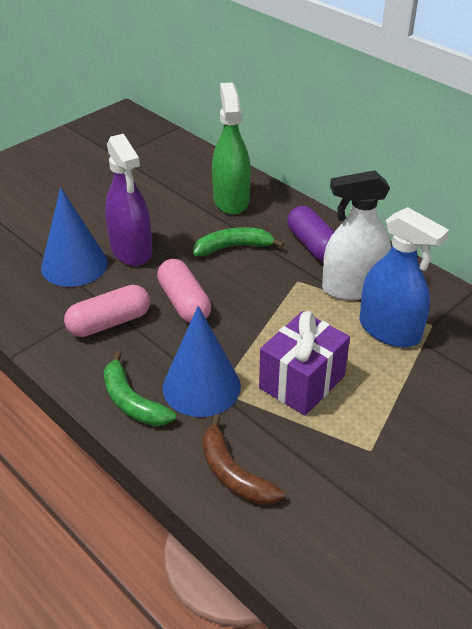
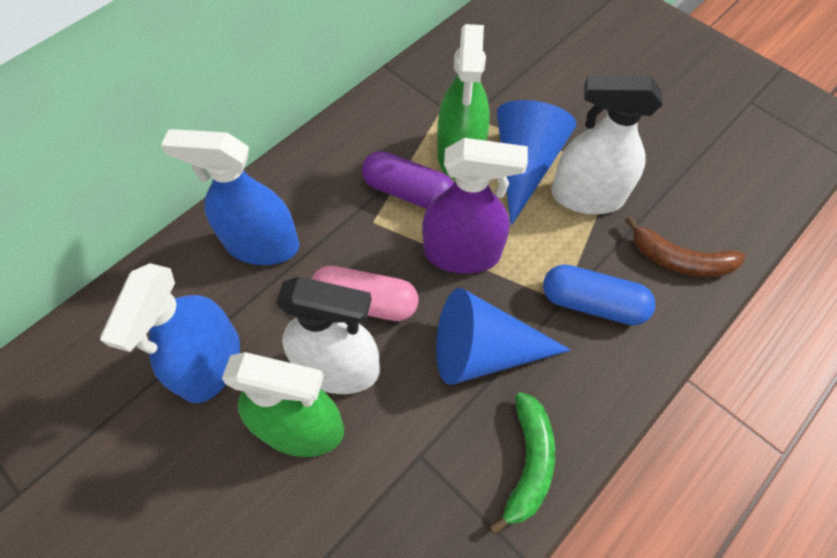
blue capsule: 0 -> 1
blue spray bottle: 1 -> 2
green banana: 2 -> 1
green spray bottle: 1 -> 2
pink capsule: 2 -> 1
purple gift: 1 -> 0
white spray bottle: 1 -> 2

